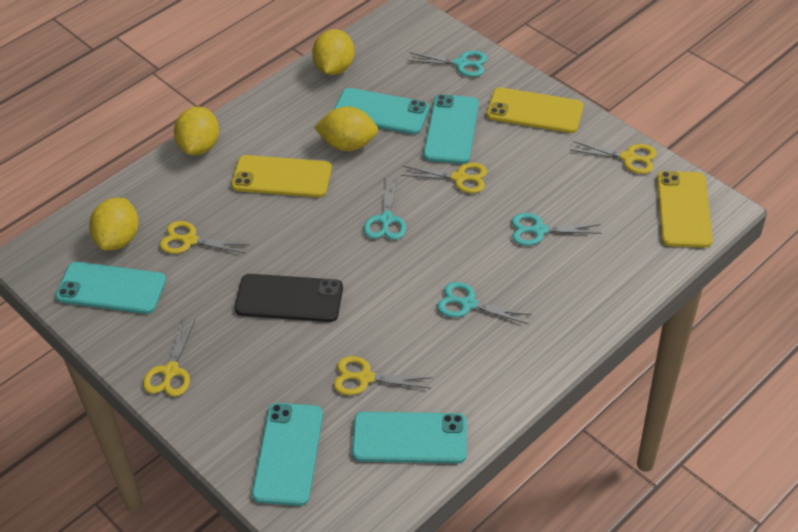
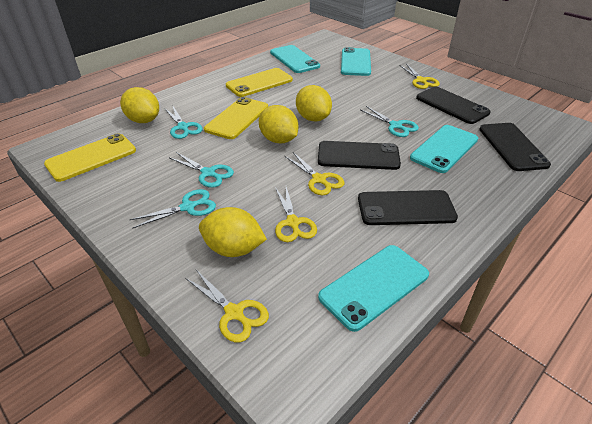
black phone: 1 -> 4
turquoise phone: 5 -> 4
yellow scissors: 5 -> 4

